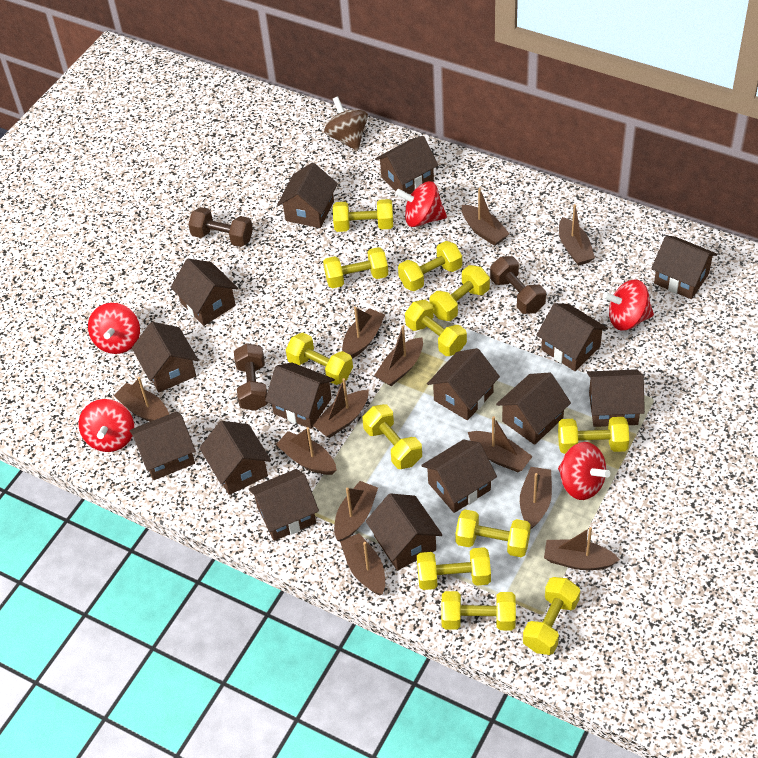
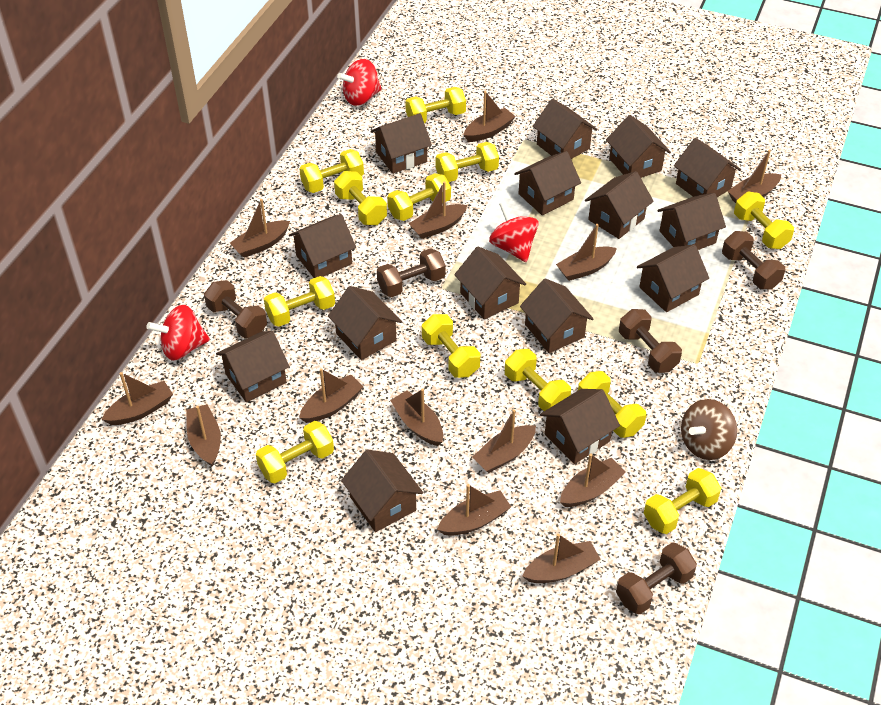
brown boat: 12 -> 13
brown dumbbell: 3 -> 5
red spinning top: 5 -> 3

